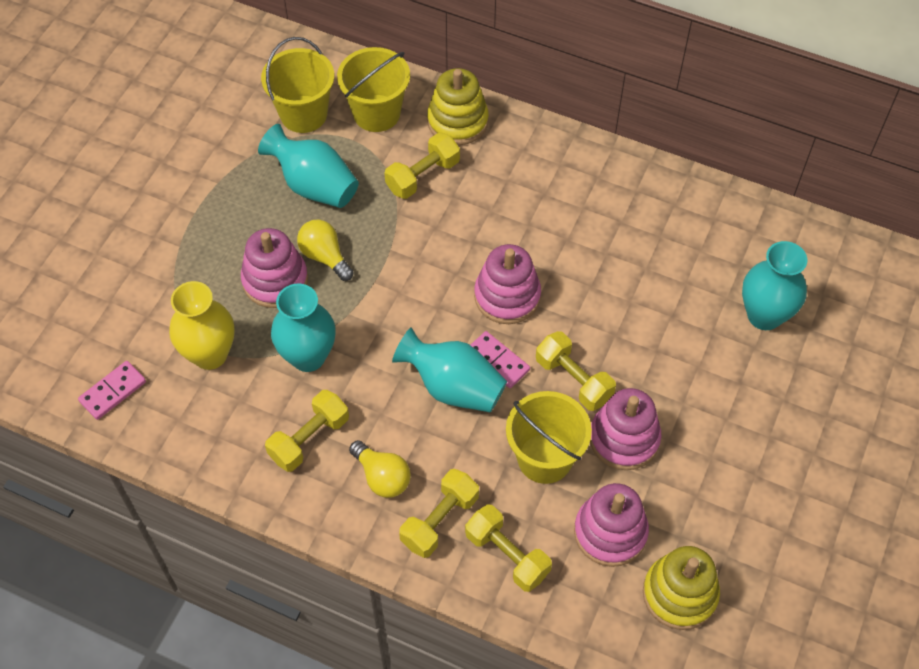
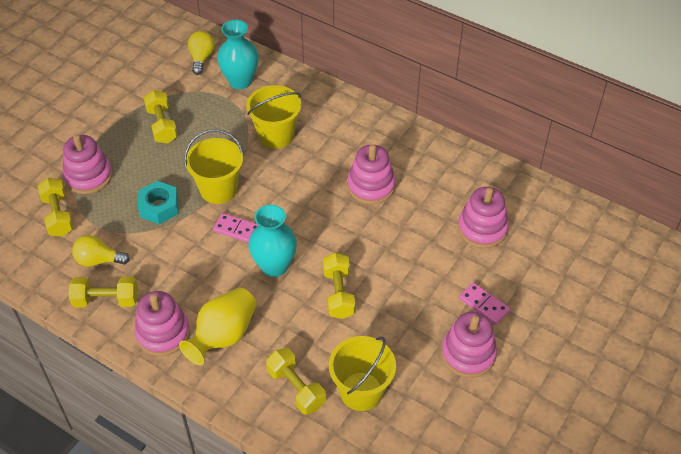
pink stacking toy: 4 -> 5
turquoise nut: 0 -> 1
turquoise vase: 4 -> 2
yellow stacking toy: 2 -> 0

